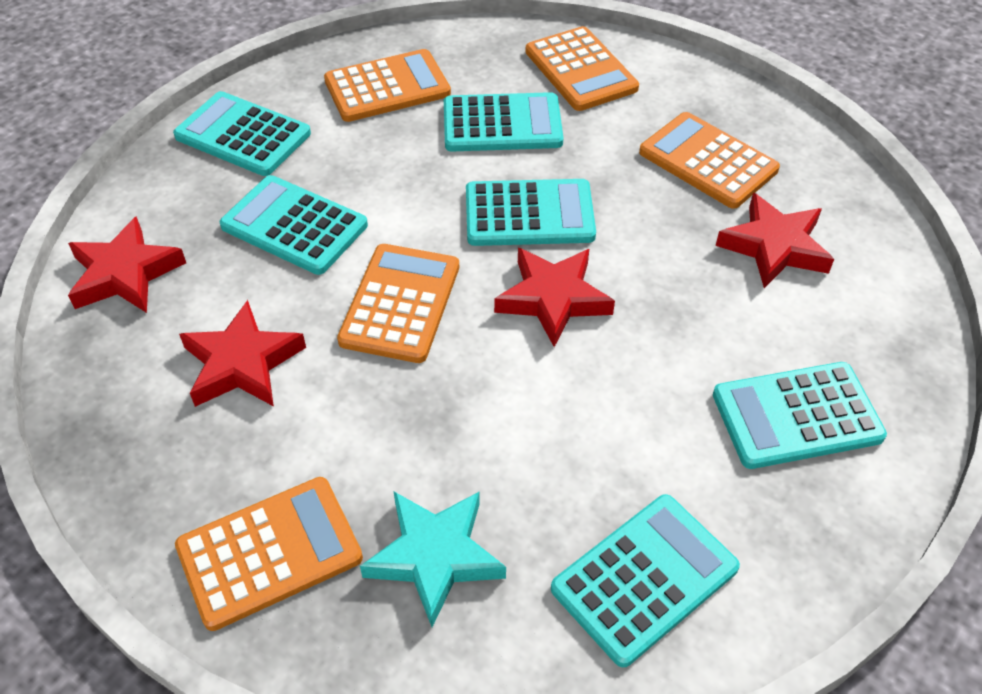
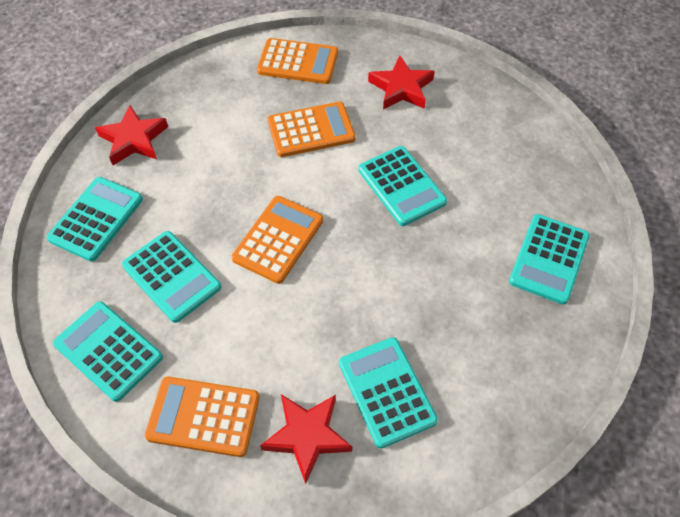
orange calculator: 5 -> 4
red star: 4 -> 3
turquoise star: 1 -> 0

